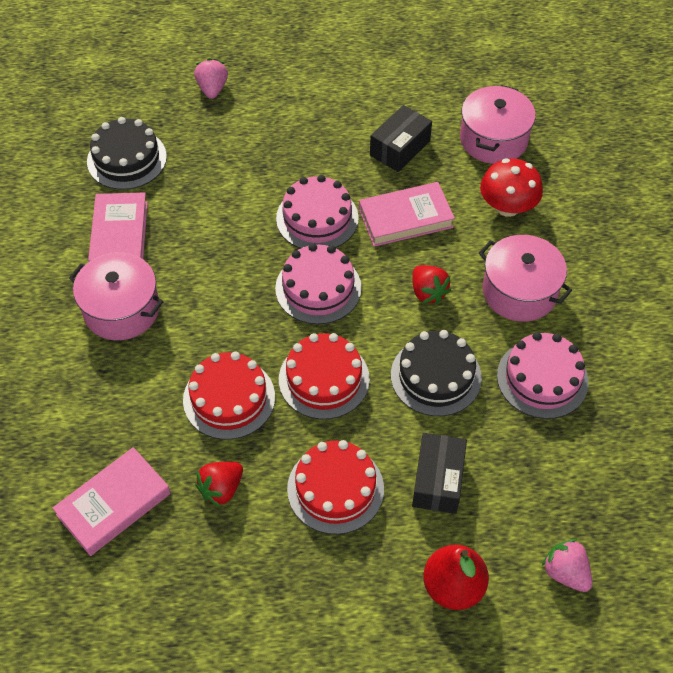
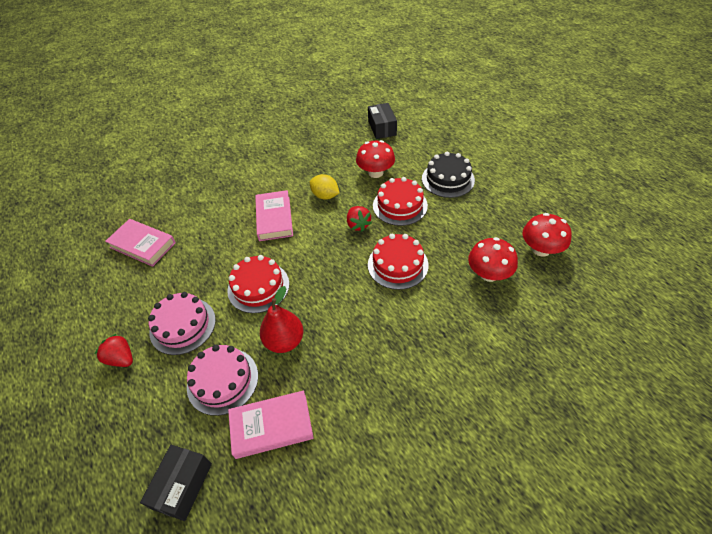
black cake: 2 -> 1
pink cake: 3 -> 2
pink pot: 3 -> 0
pink strawberry: 2 -> 0
red mushroom: 1 -> 3
yellow lemon: 0 -> 1

